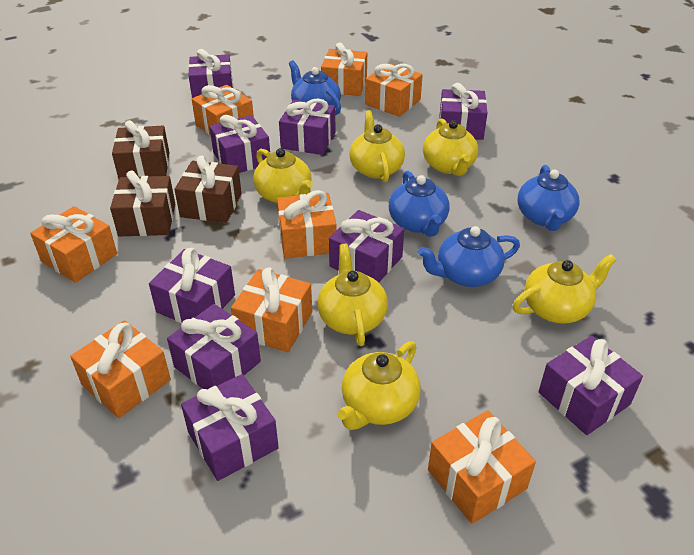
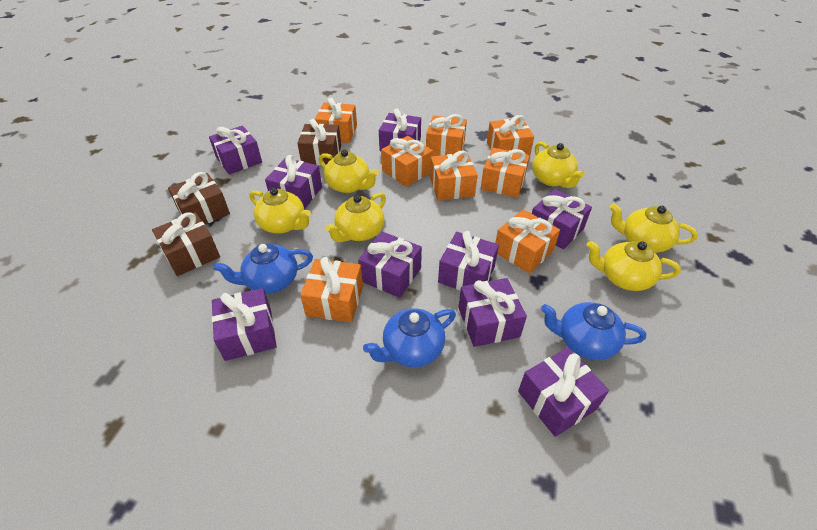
blue teapot: 4 -> 3

